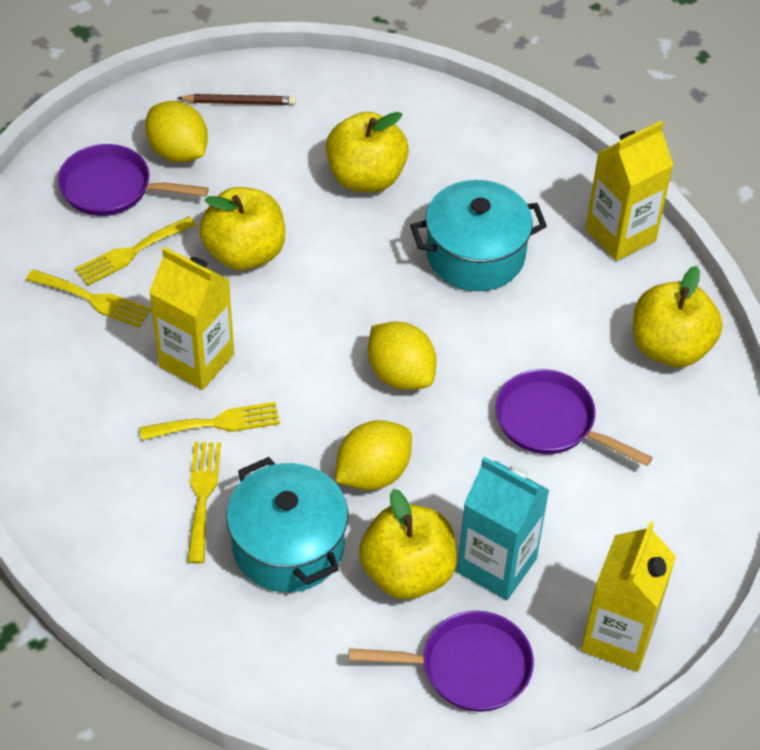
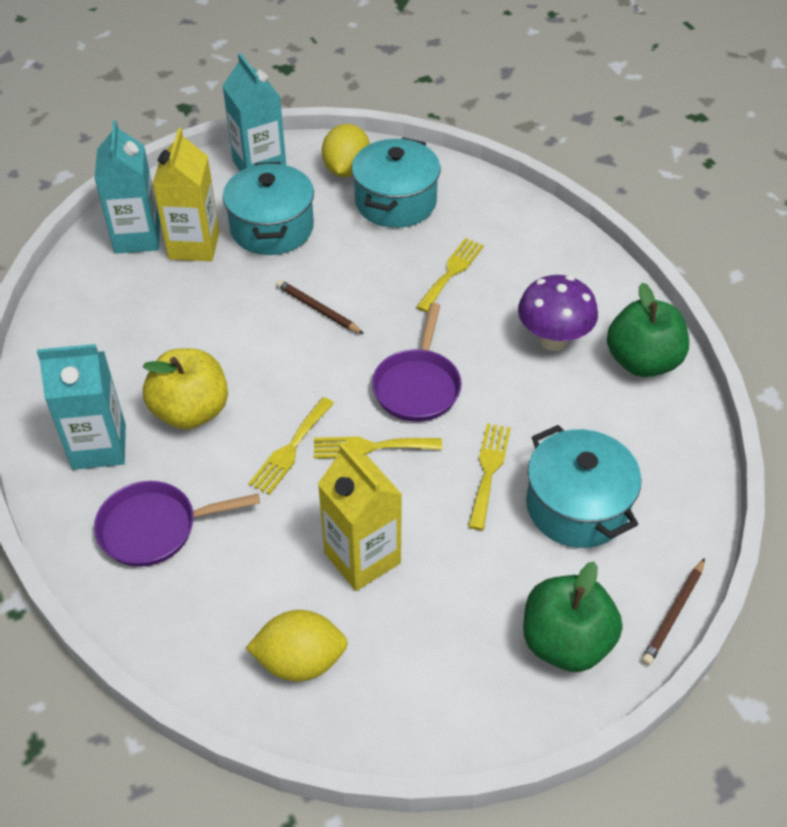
brown pencil: 1 -> 2
green apple: 0 -> 2
purple mushroom: 0 -> 1
purple pan: 3 -> 2
turquoise carton: 1 -> 3
turquoise pot: 2 -> 3
yellow apple: 4 -> 1
yellow carton: 3 -> 2
yellow lemon: 3 -> 2

